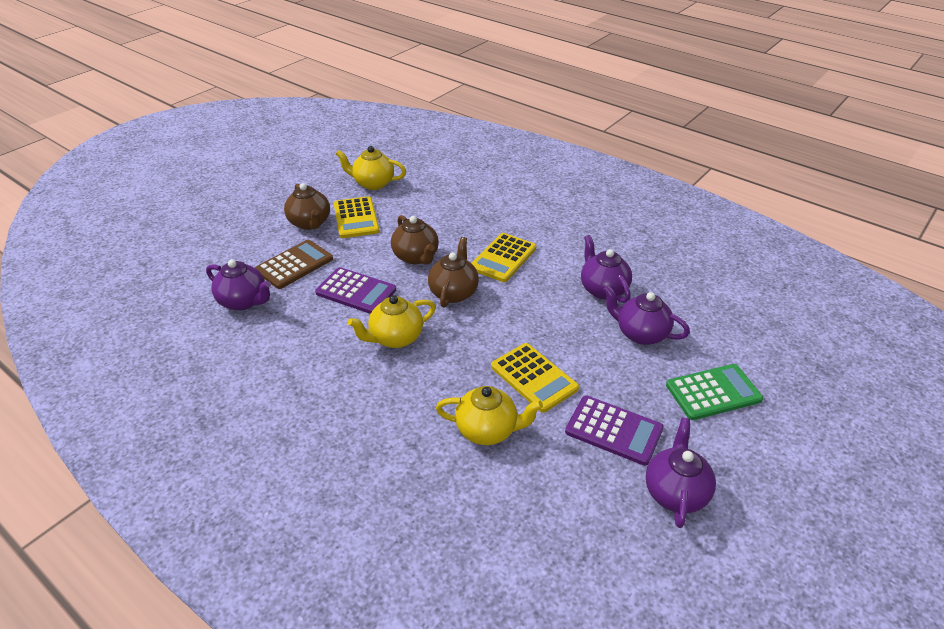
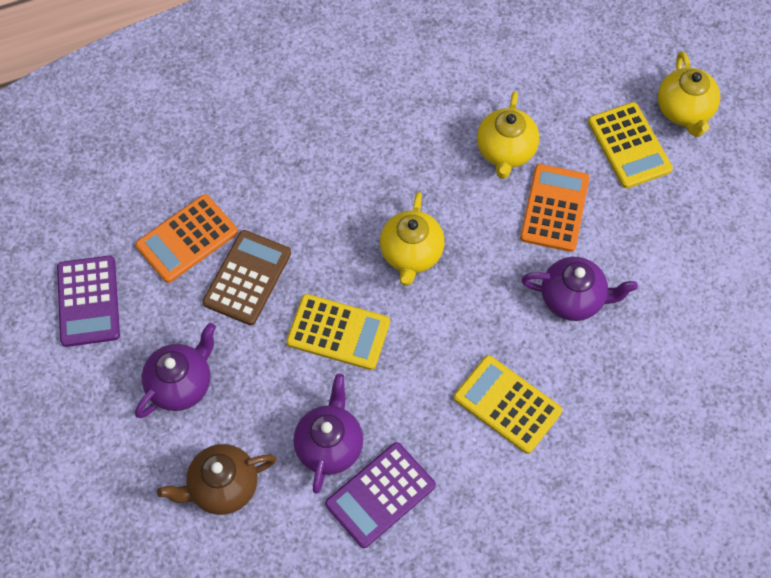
brown teapot: 3 -> 1
green calculator: 1 -> 0
orange calculator: 0 -> 2
purple teapot: 4 -> 3

